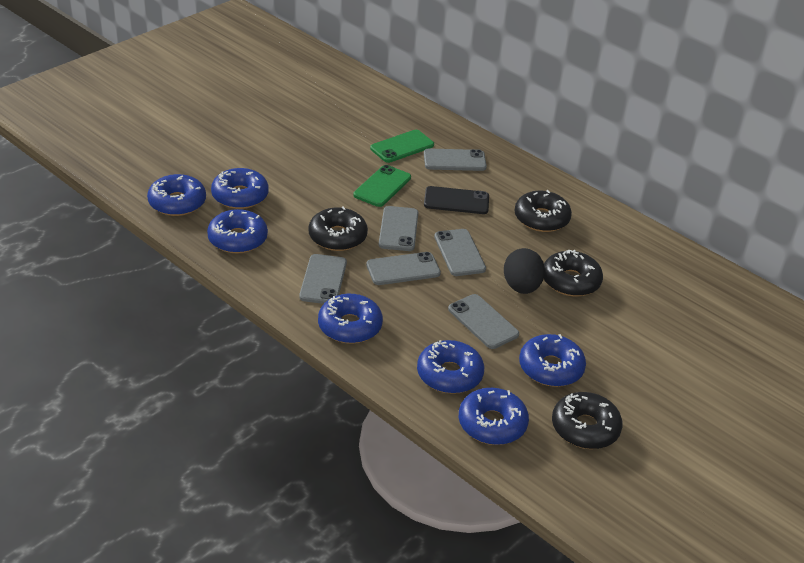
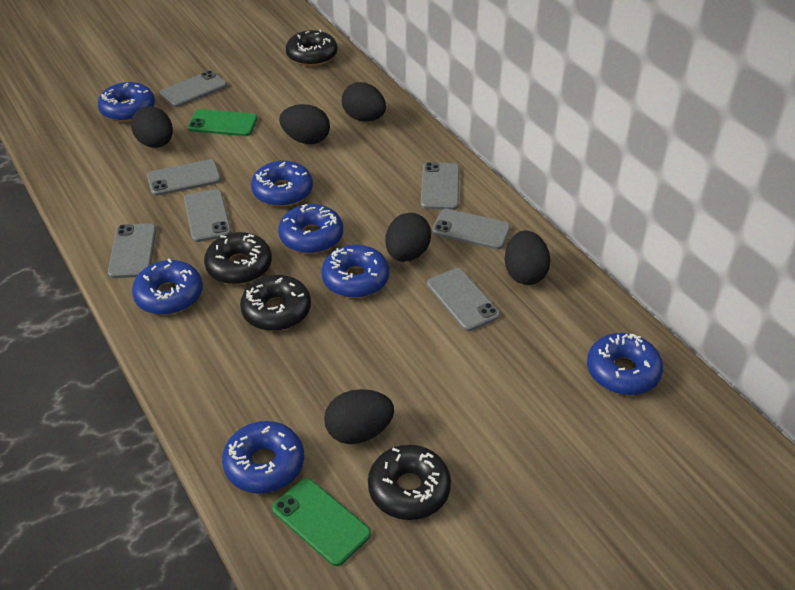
black egg: 1 -> 6
black phone: 1 -> 0
grey phone: 6 -> 7

